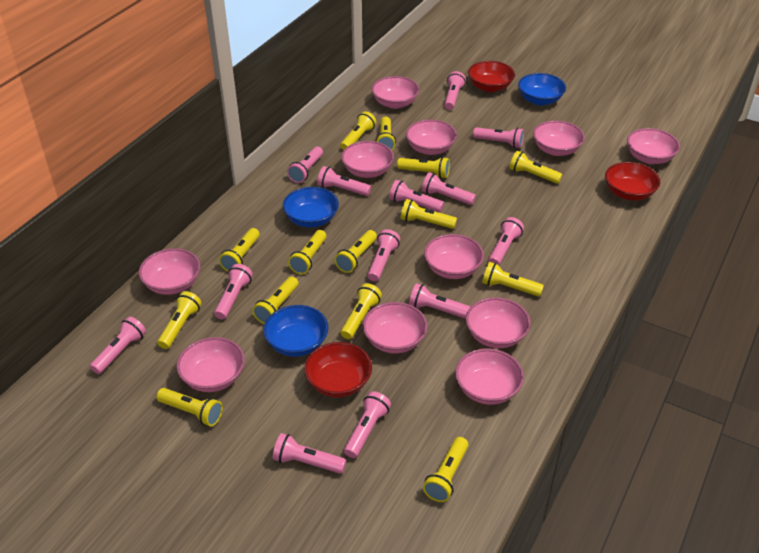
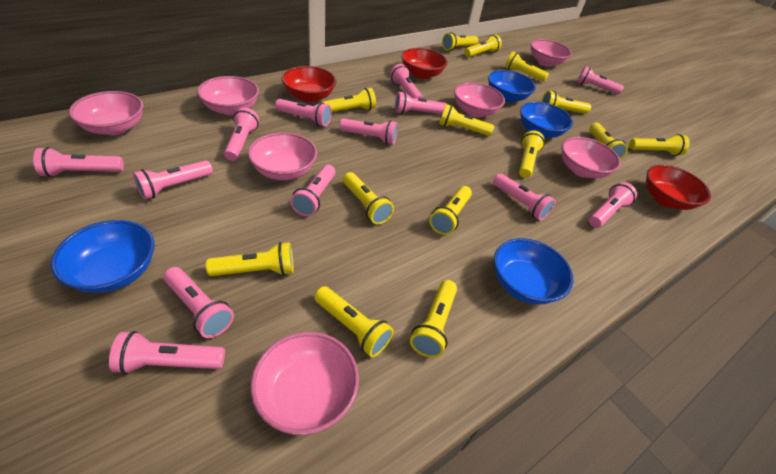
blue bowl: 3 -> 4
pink bowl: 11 -> 7

